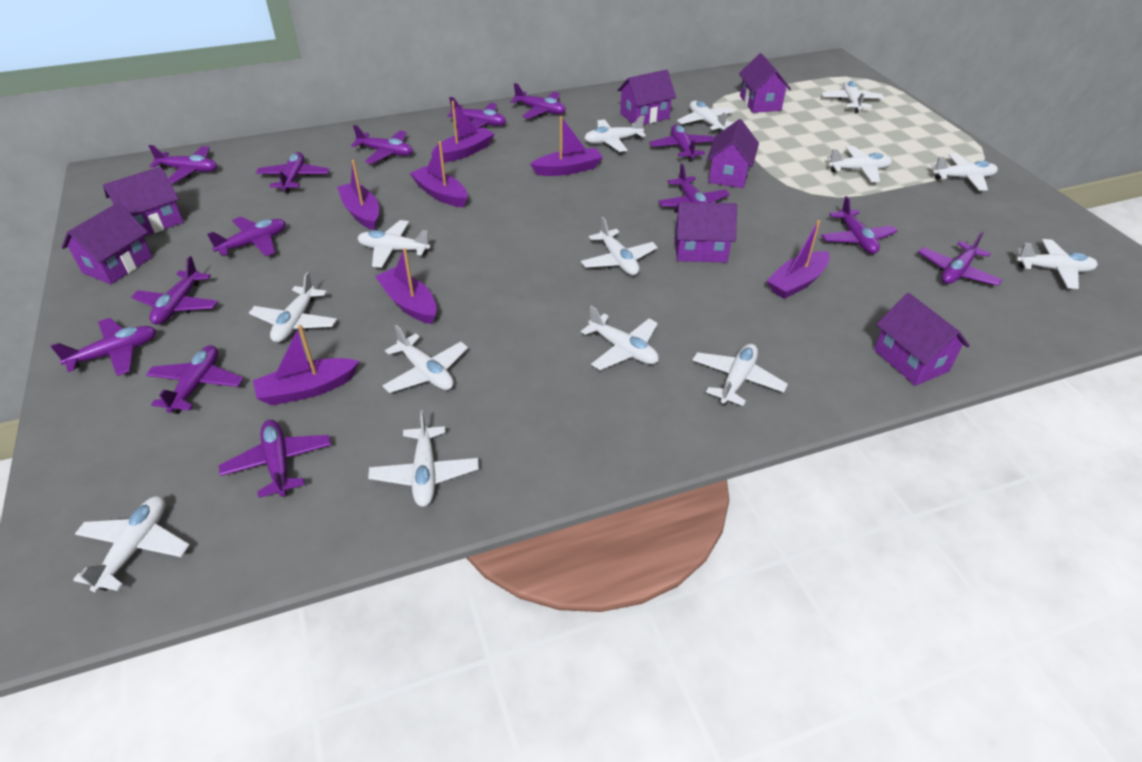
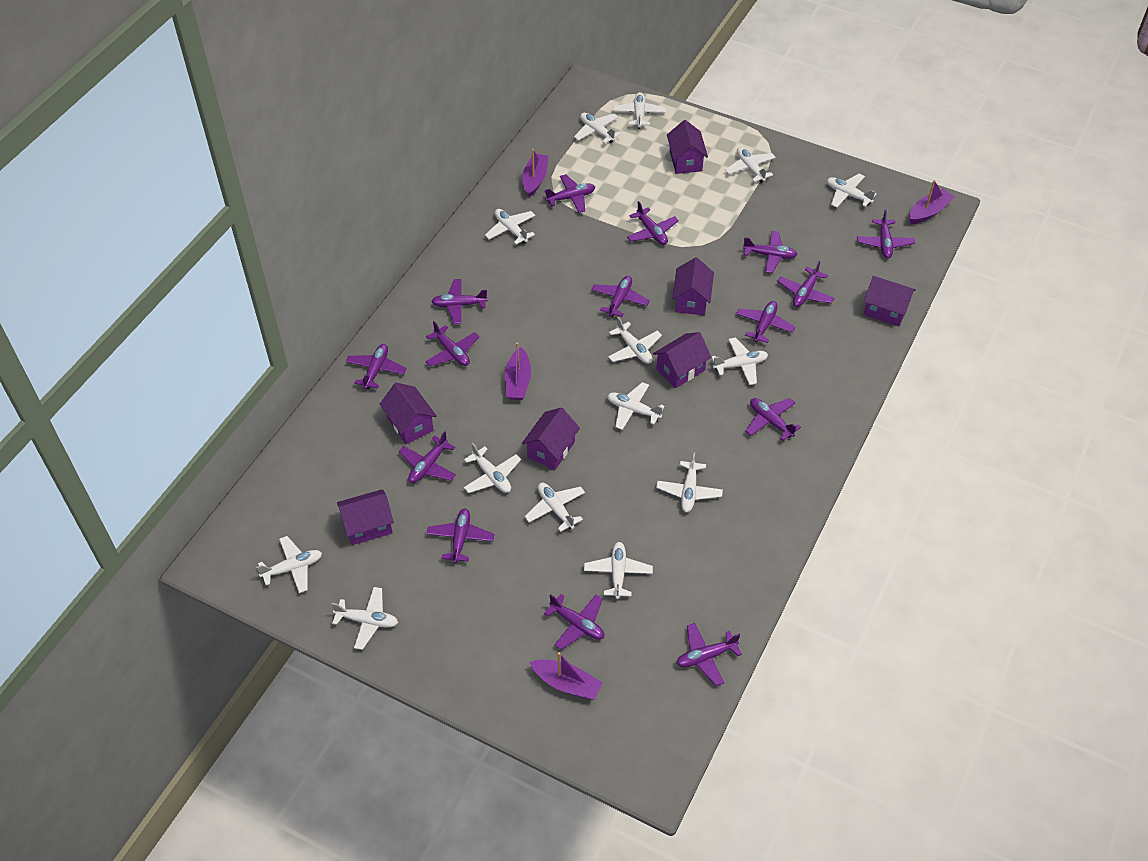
purple boat: 7 -> 4
purple plane: 14 -> 15

